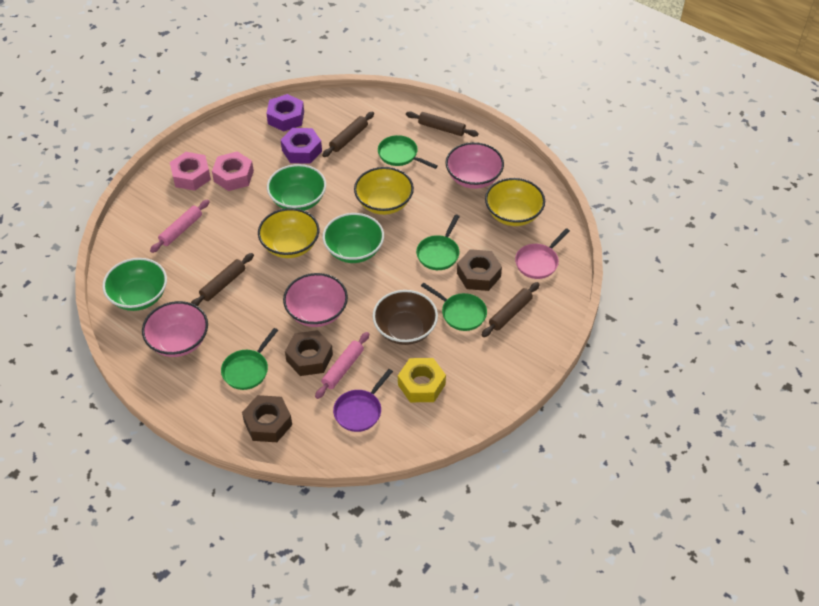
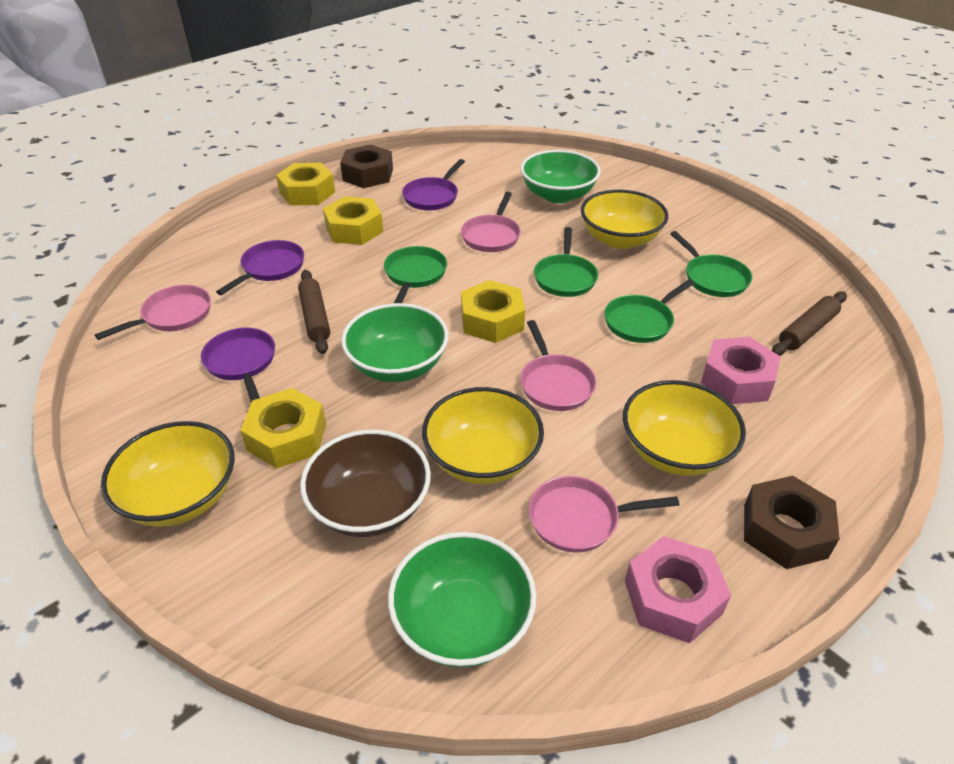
brown nut: 3 -> 2
brown rolling pin: 4 -> 2
pink bowl: 3 -> 0
pink pan: 1 -> 4
pink rolling pin: 2 -> 0
purple nut: 2 -> 0
purple pan: 1 -> 3
yellow bowl: 3 -> 4
yellow nut: 1 -> 4

